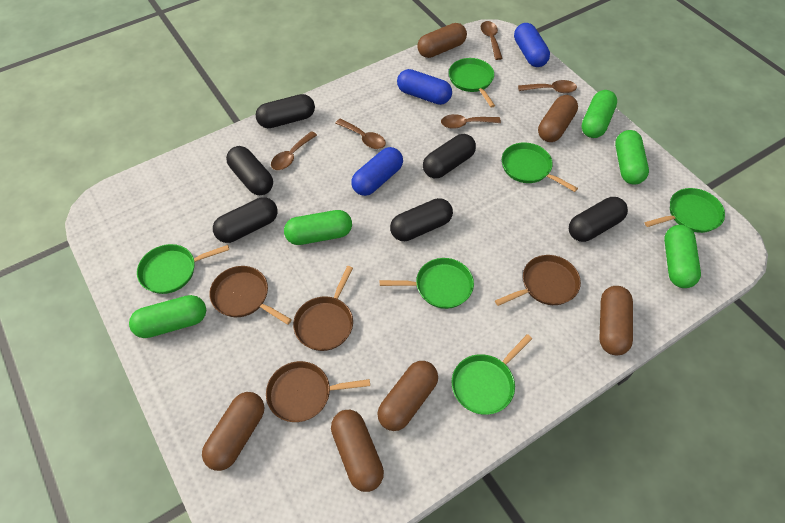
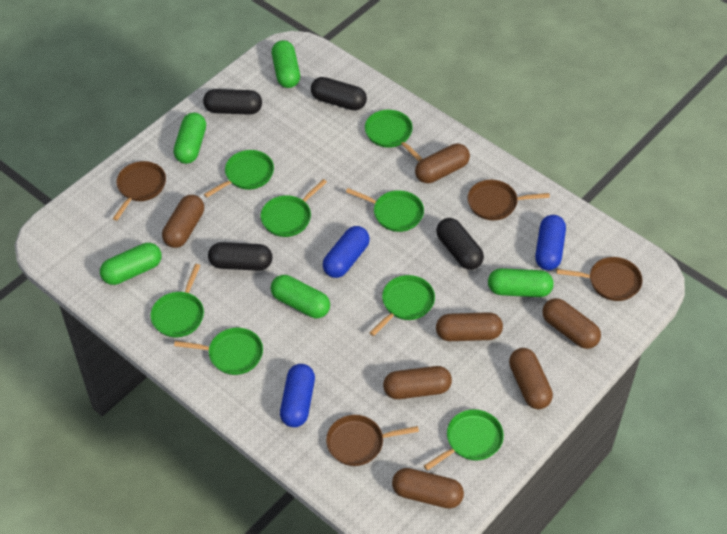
black capsule: 6 -> 4
brown capsule: 6 -> 7
brown spoon: 5 -> 0
green pan: 6 -> 8

